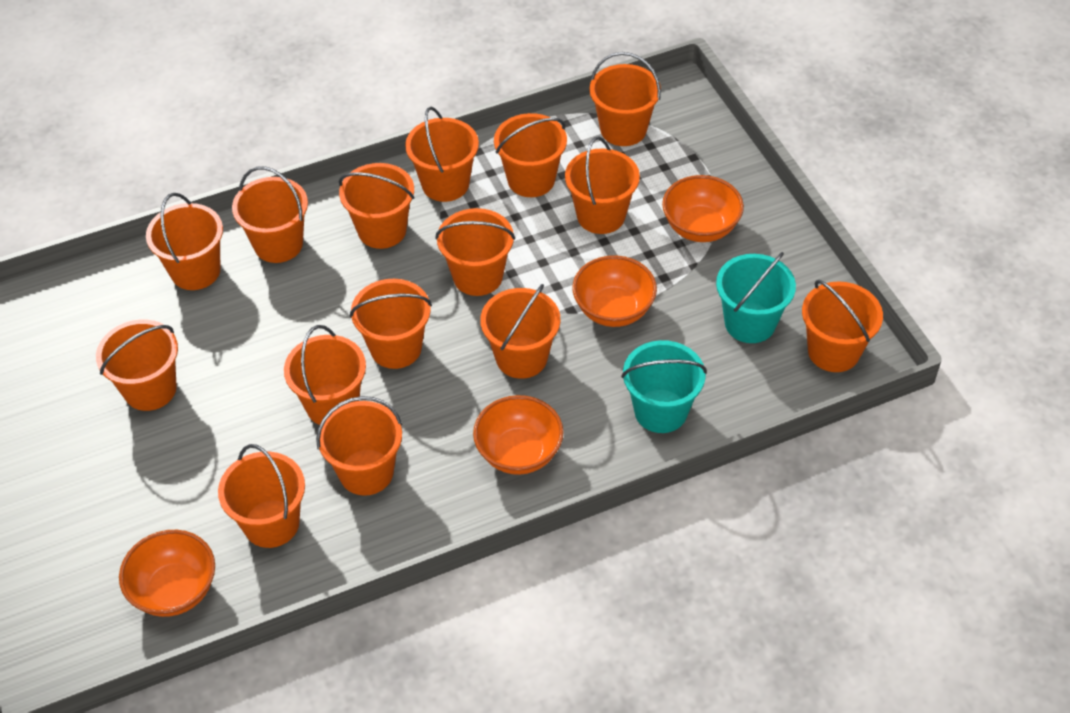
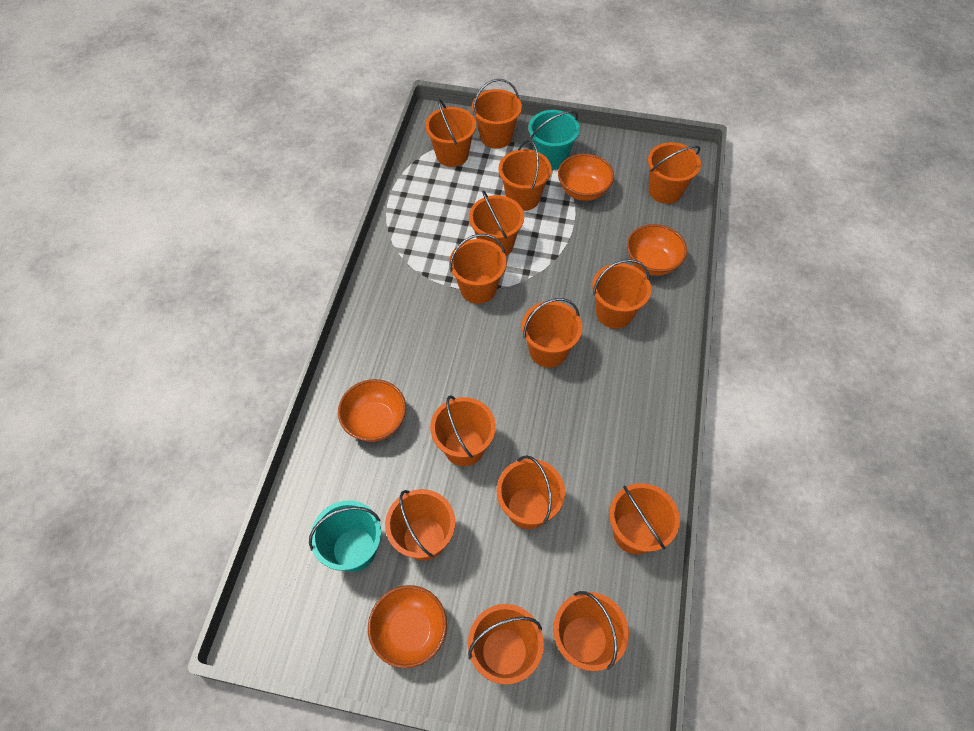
orange bucket: 15 -> 14

